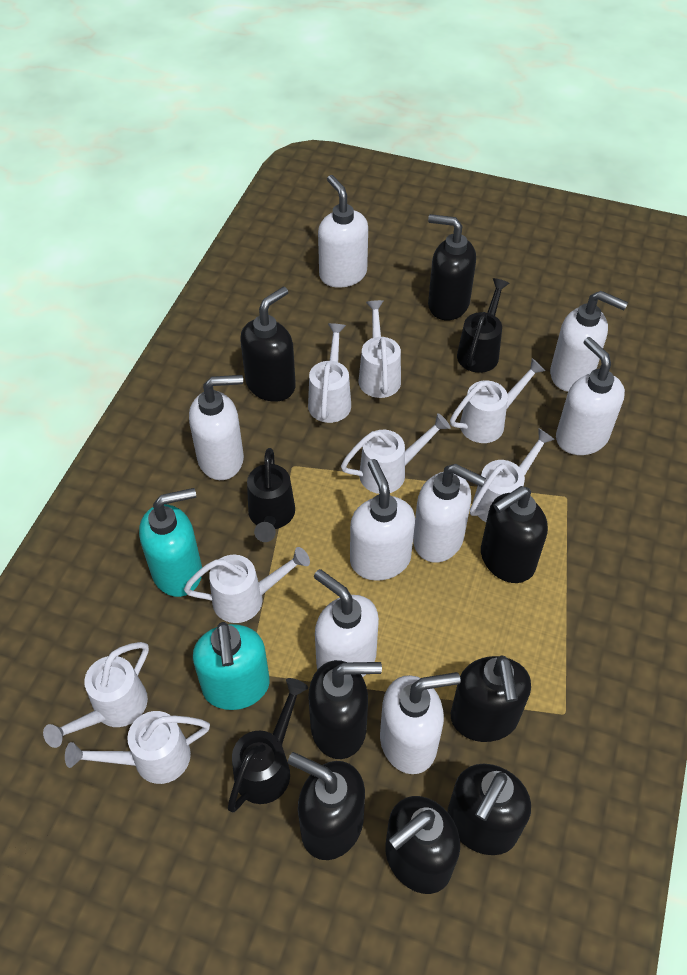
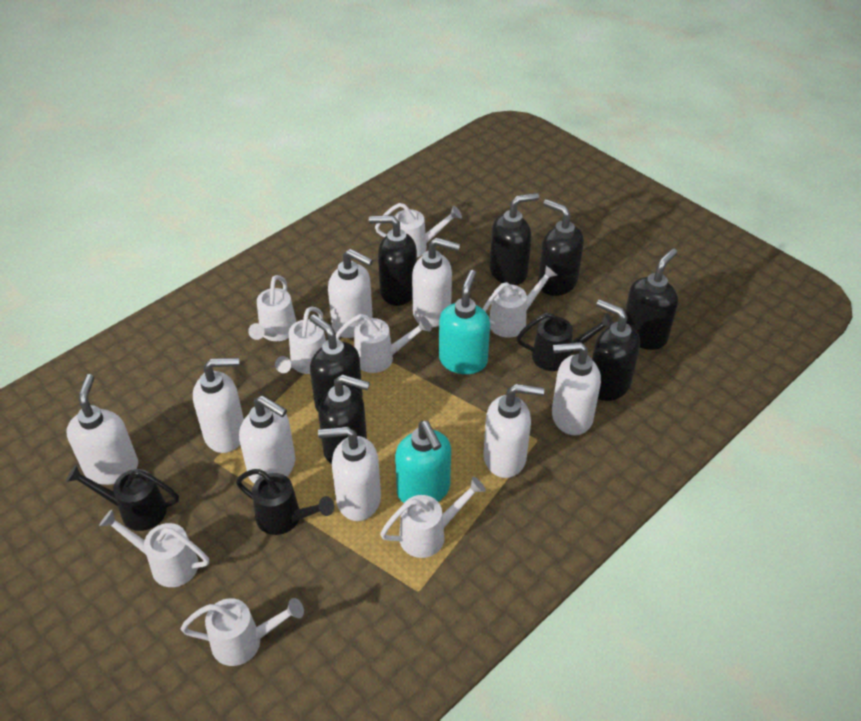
black soap dispenser: 8 -> 7

